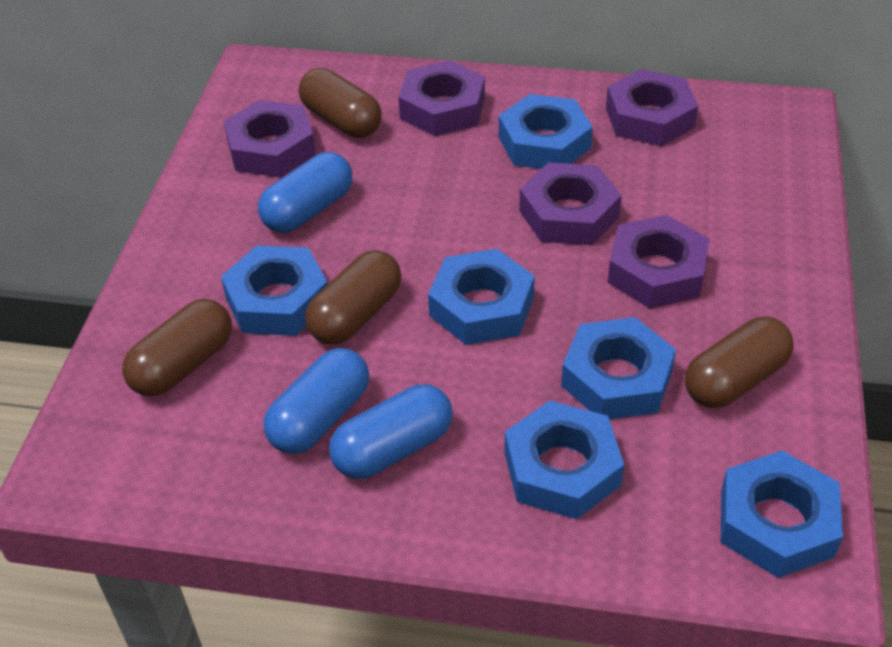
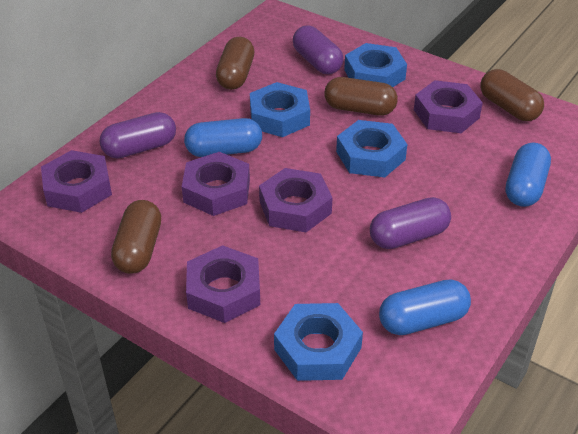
blue nut: 6 -> 4
purple capsule: 0 -> 3

